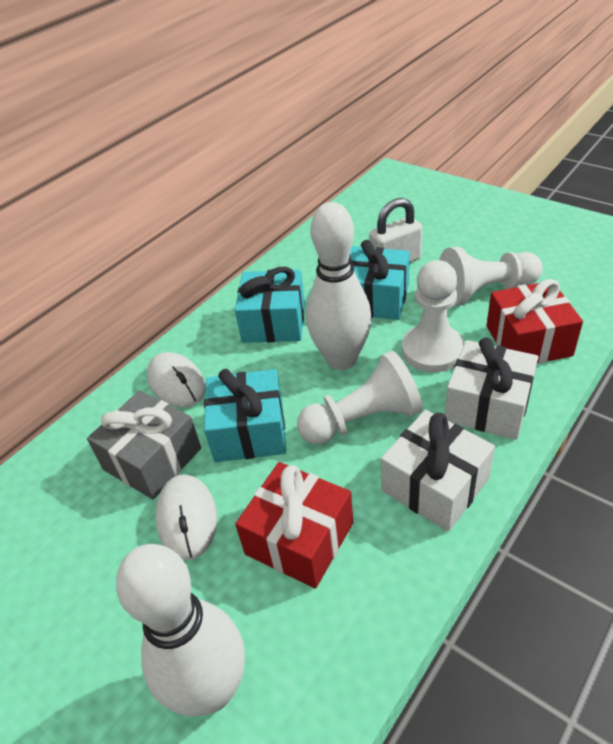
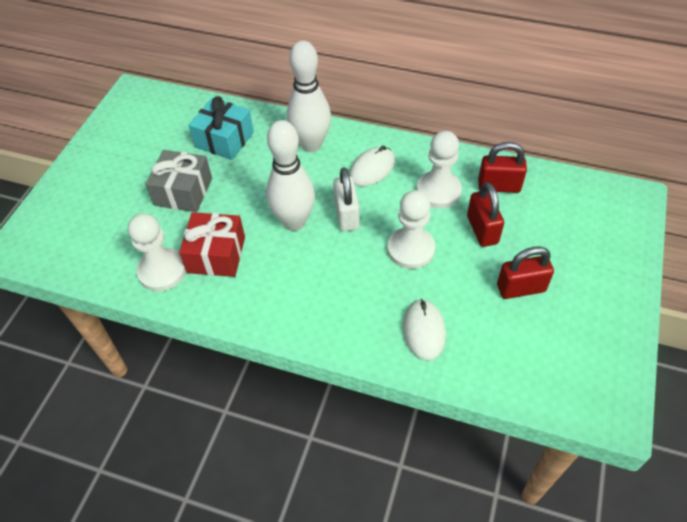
red gift: 2 -> 1
red padlock: 0 -> 3
turquoise gift: 3 -> 1
white gift: 2 -> 0

